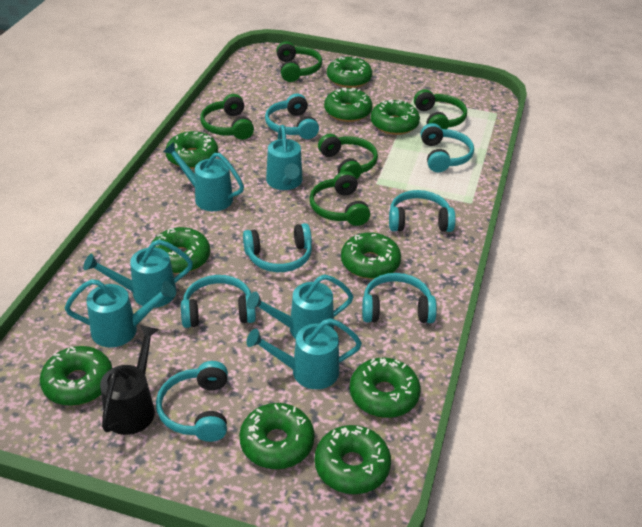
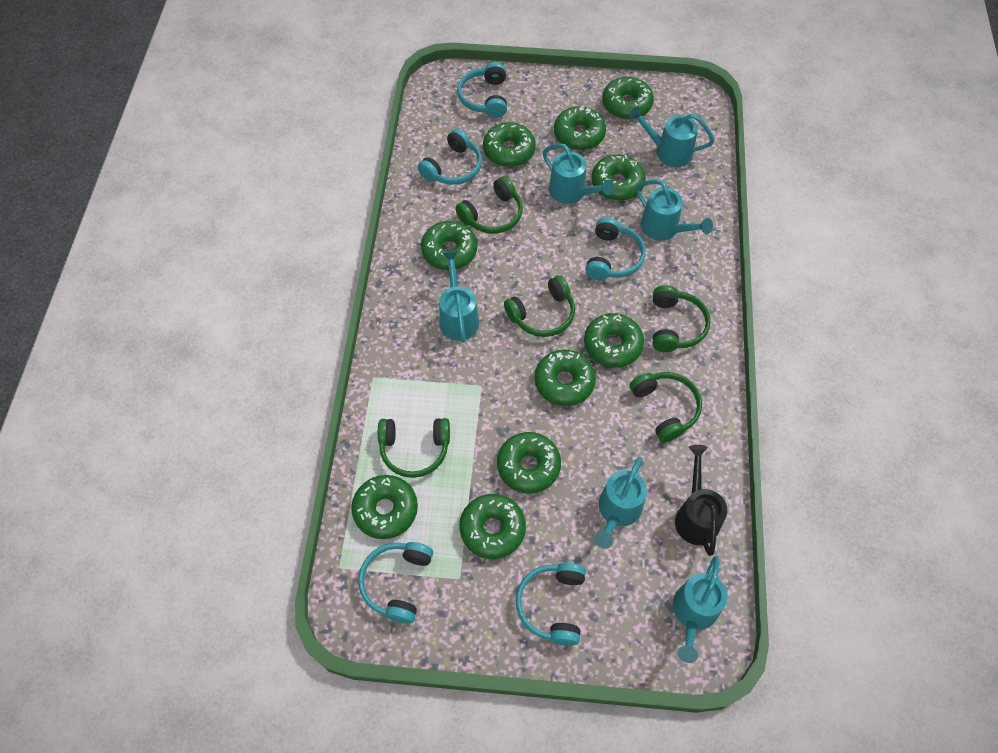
turquoise headphones: 7 -> 5

